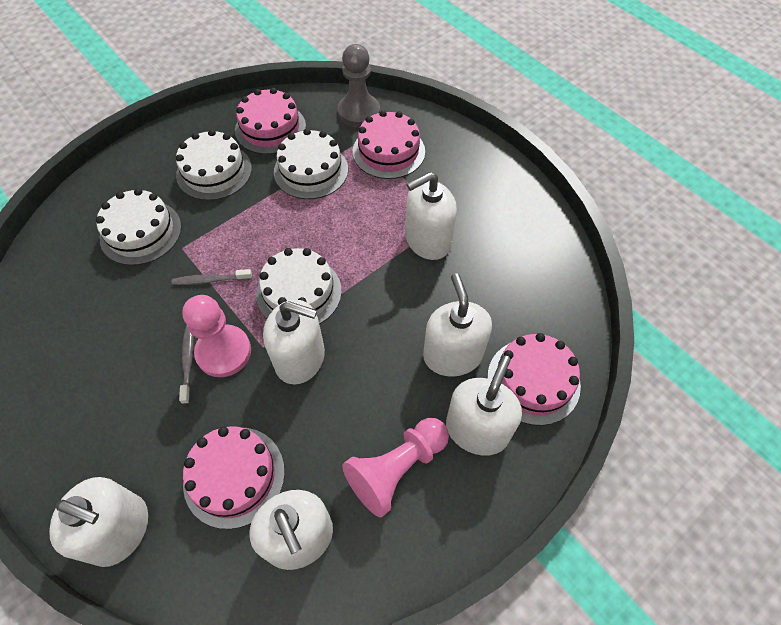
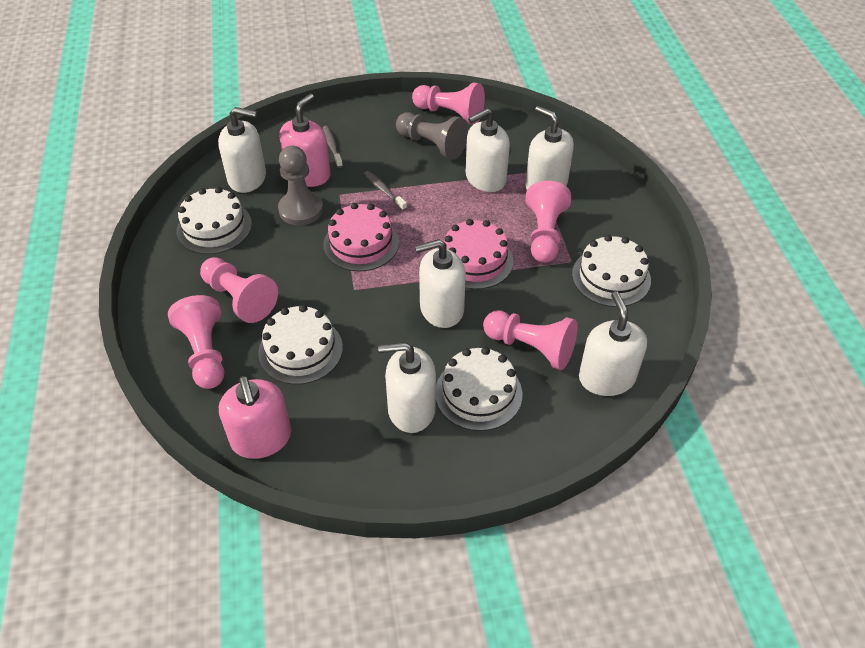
grey pawn: 1 -> 2
pink cake: 4 -> 2
pink pawn: 2 -> 5
pink soap dispenser: 0 -> 2

